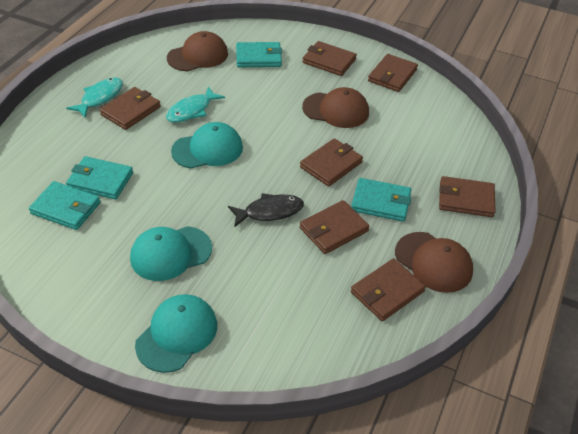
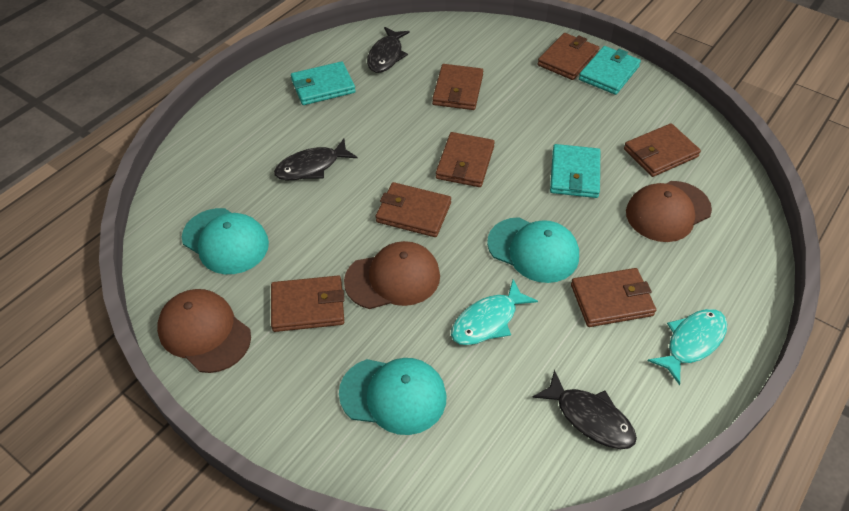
black fish: 1 -> 3
turquoise wallet: 4 -> 3

